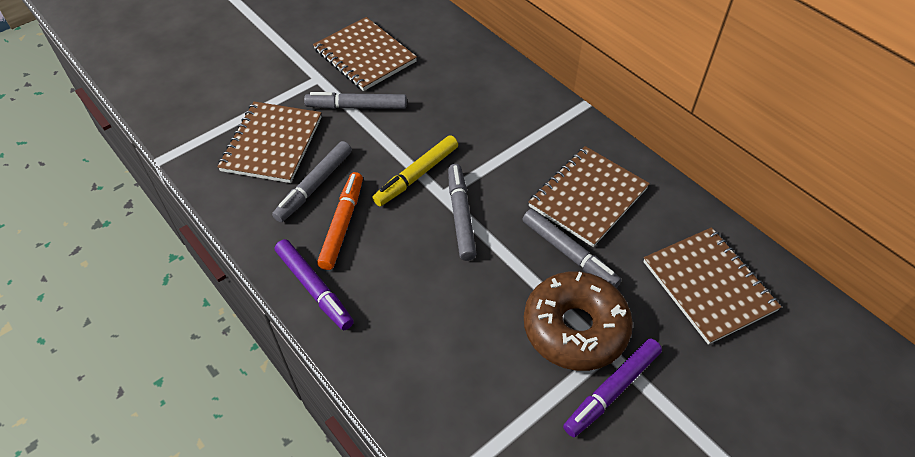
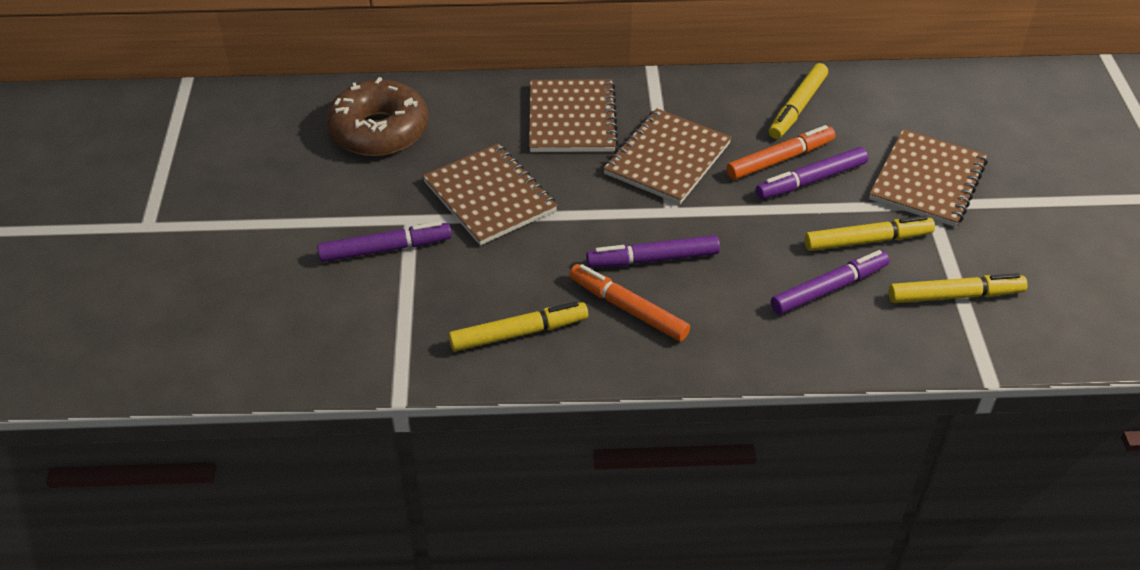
grey marker: 4 -> 0
orange marker: 1 -> 2
purple marker: 2 -> 4
yellow marker: 1 -> 4

